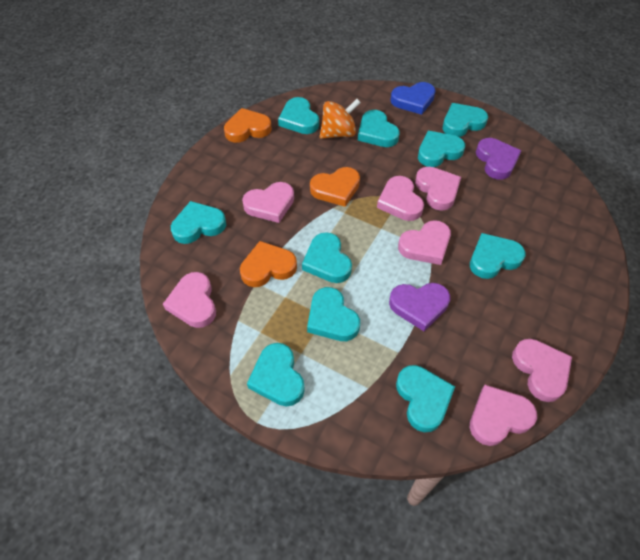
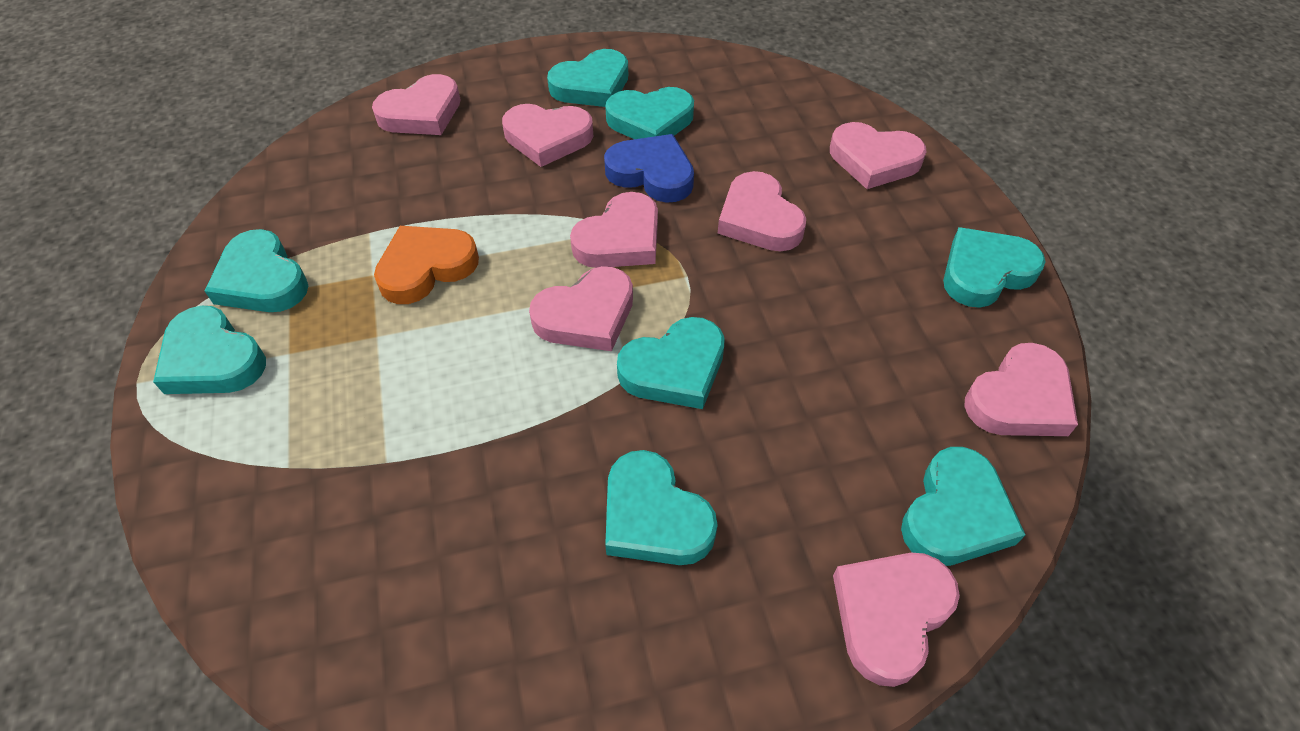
orange heart: 3 -> 1
orange spinning top: 1 -> 0
pink heart: 7 -> 8
purple heart: 2 -> 0
turquoise heart: 10 -> 8

